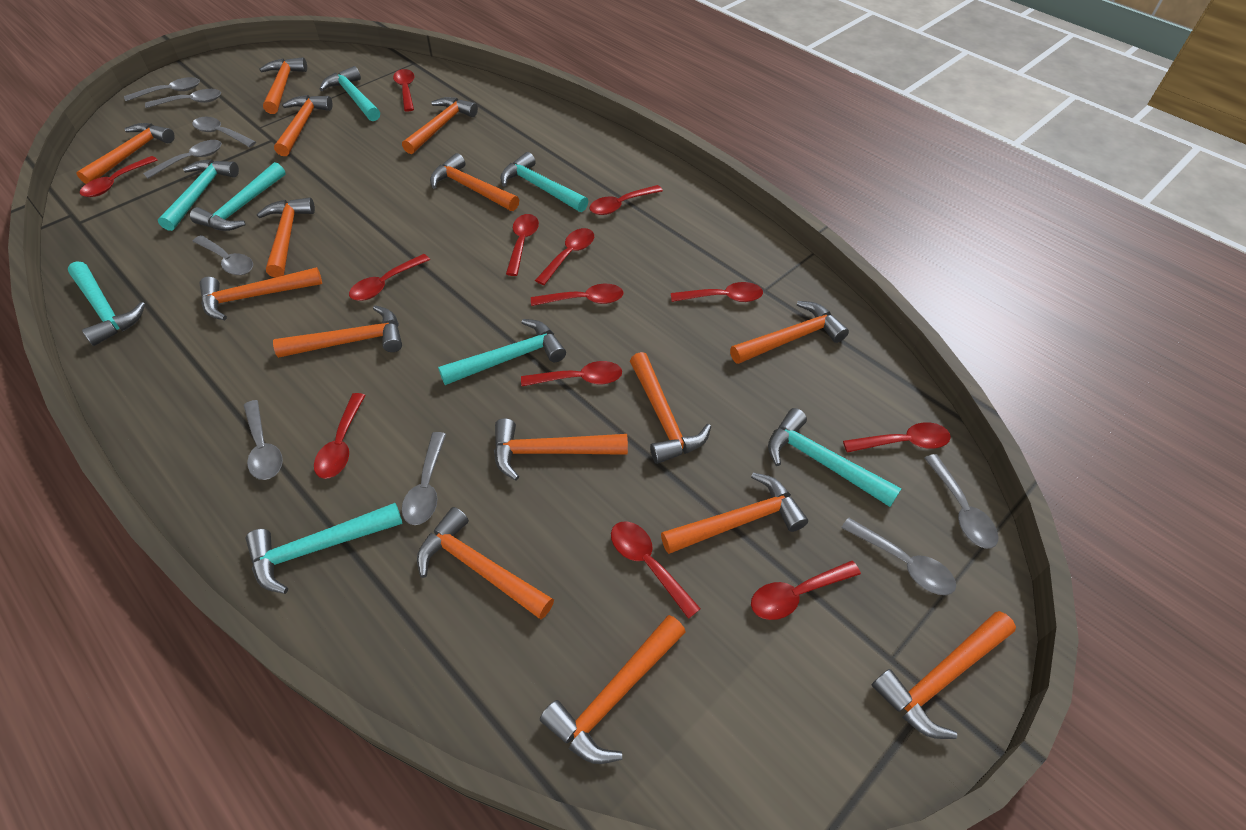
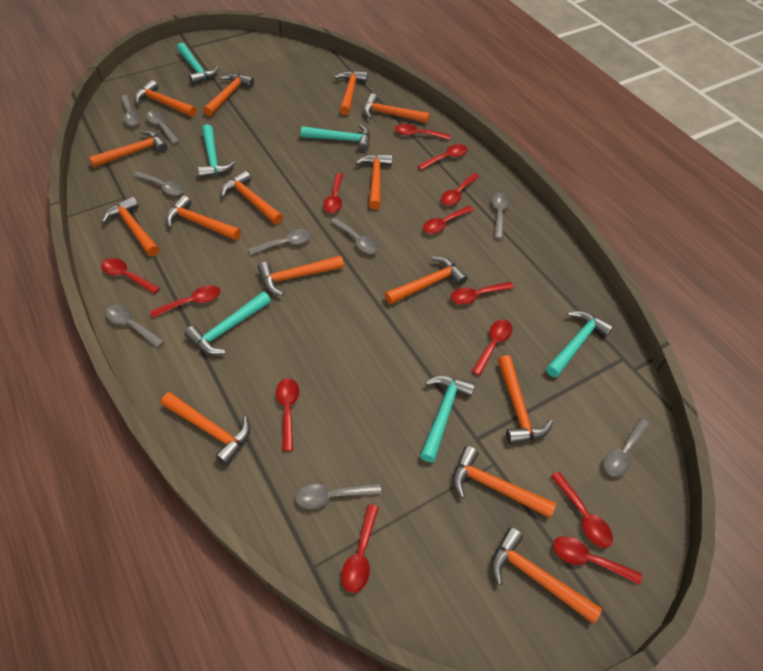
turquoise hammer: 8 -> 6

